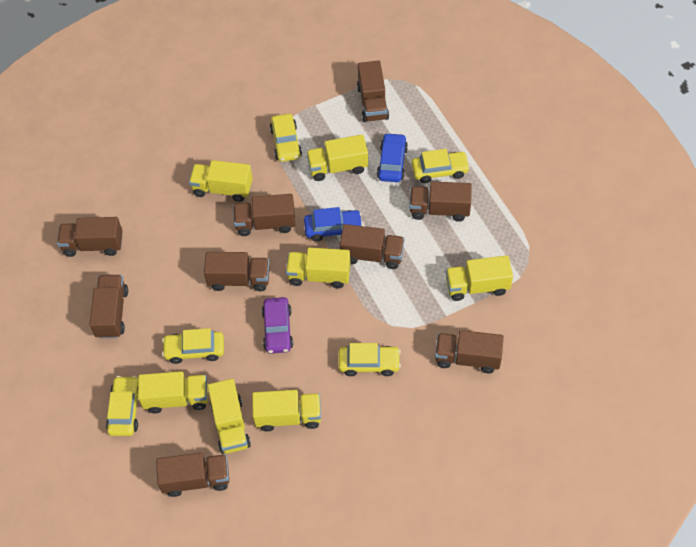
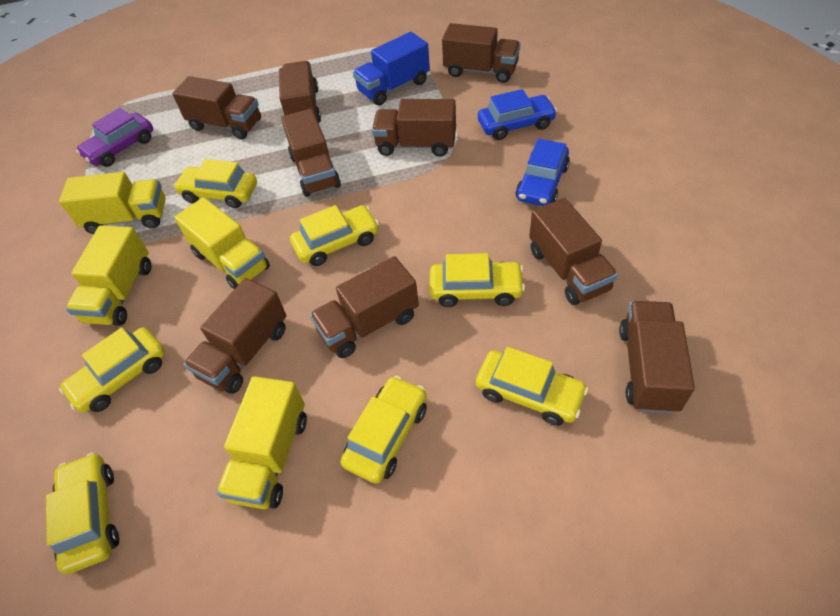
blue truck: 0 -> 1
yellow car: 5 -> 7
yellow truck: 7 -> 4

